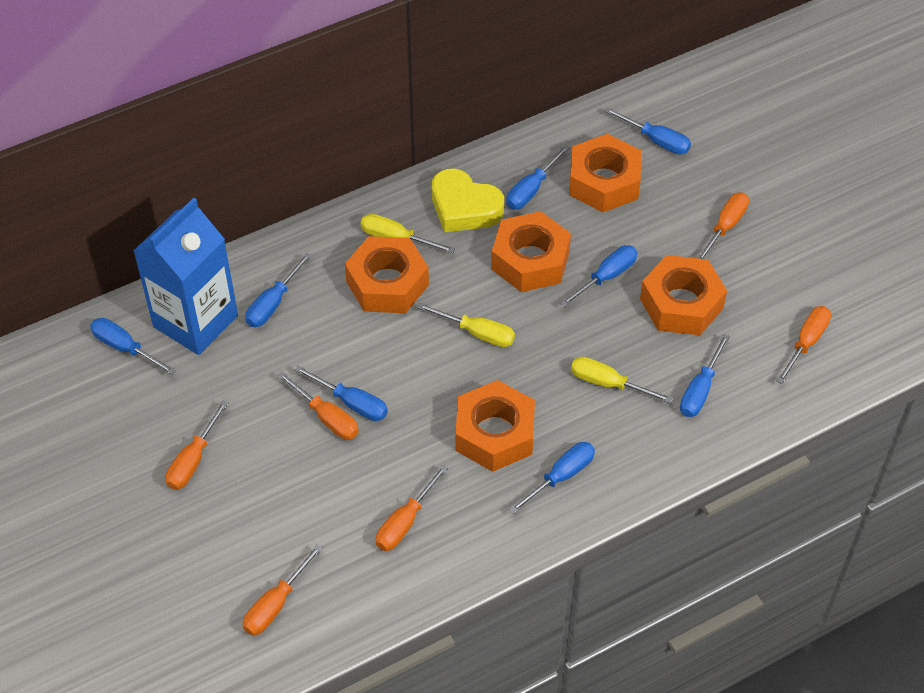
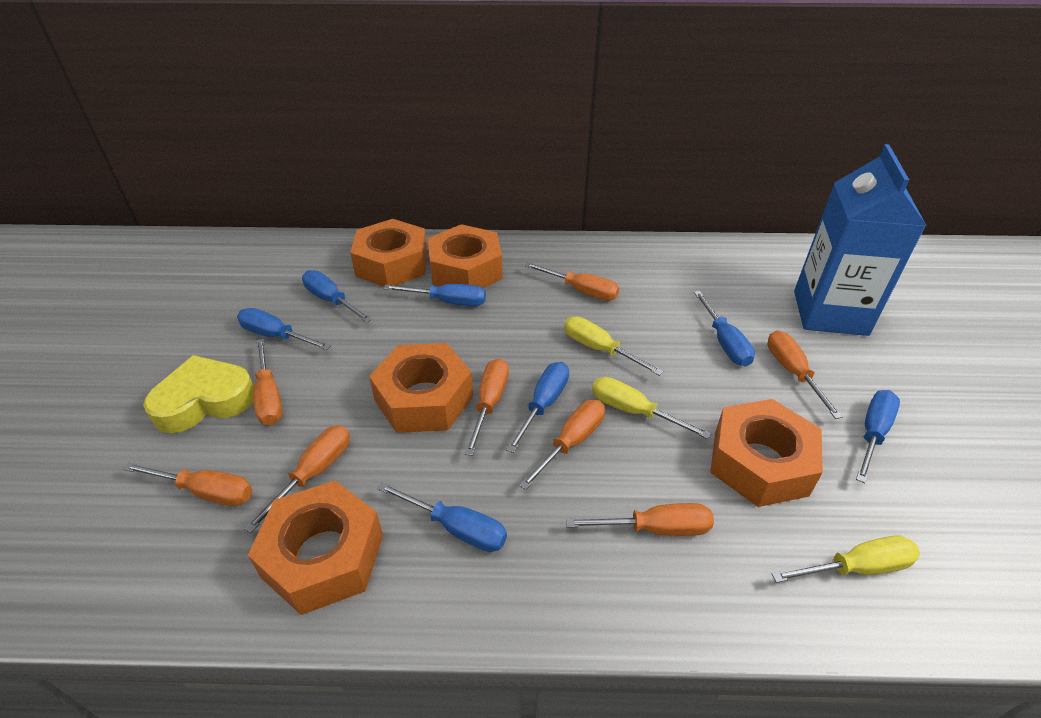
blue screwdriver: 8 -> 7
orange screwdriver: 6 -> 8

